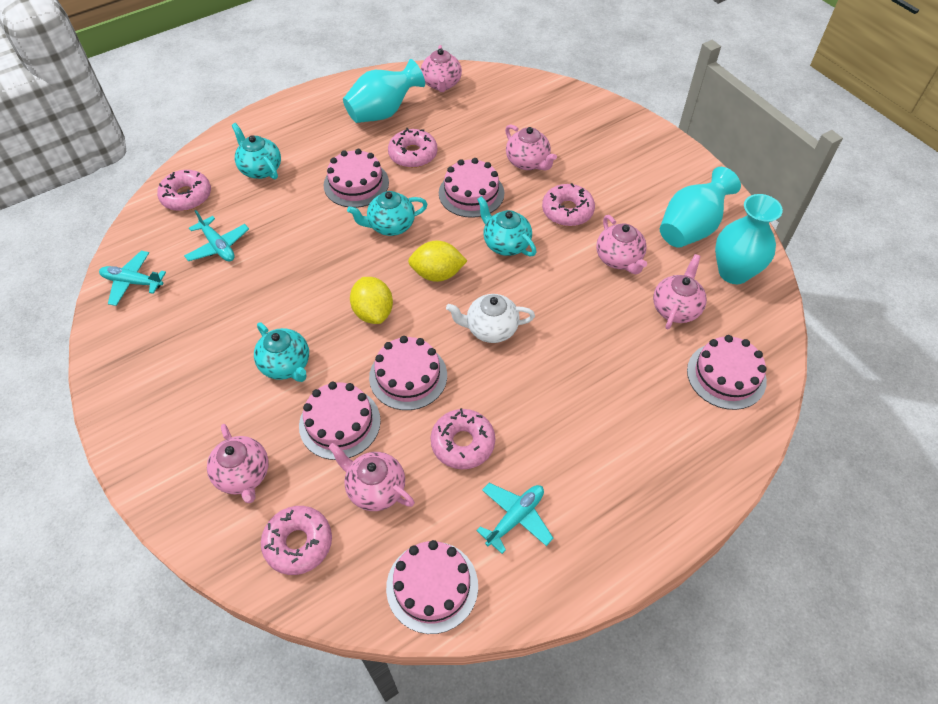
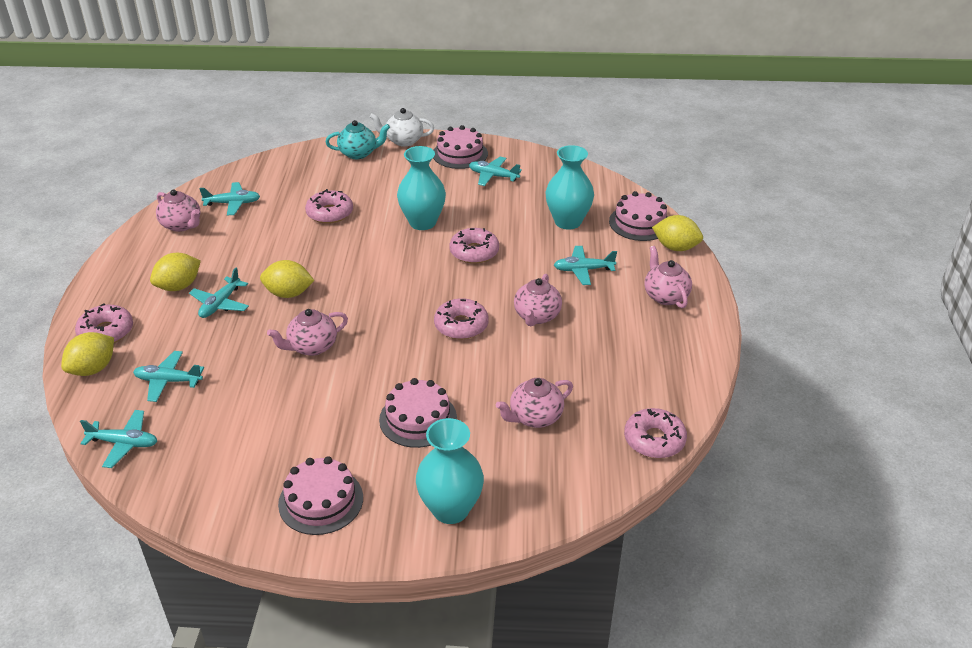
pink cake: 6 -> 4
pink teapot: 6 -> 5
turquoise plane: 3 -> 6
turquoise teapot: 4 -> 1
yellow lemon: 2 -> 4

